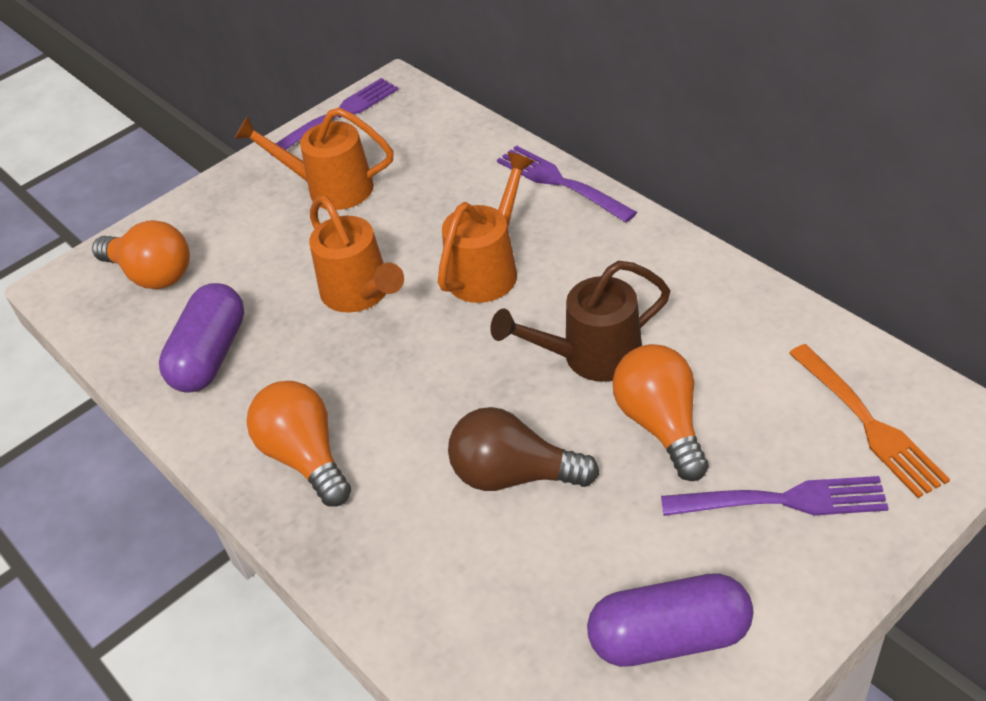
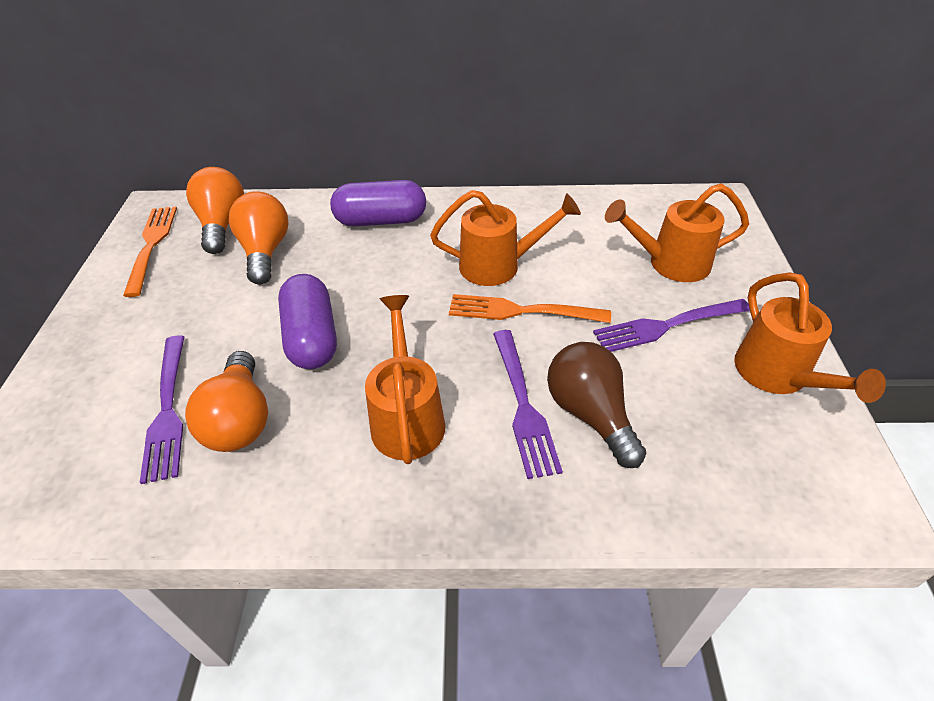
brown watering can: 1 -> 0
orange fork: 1 -> 2
orange watering can: 3 -> 4

